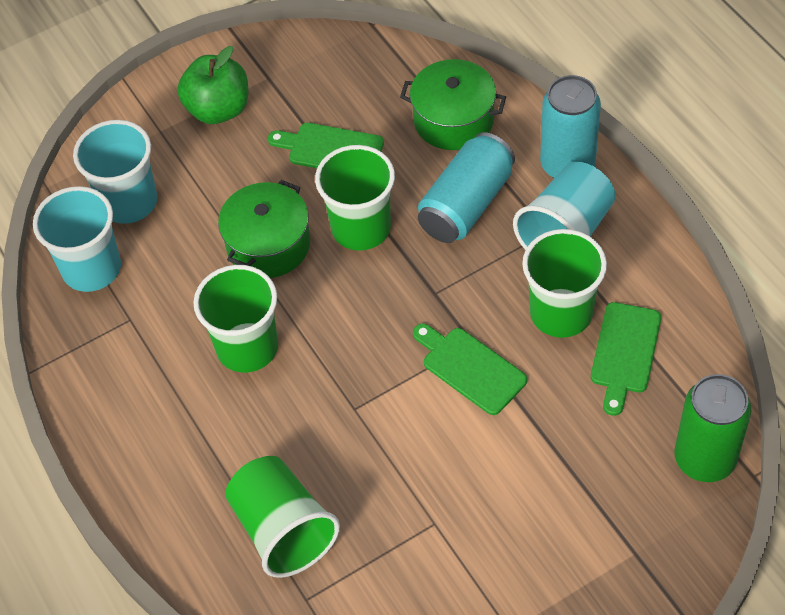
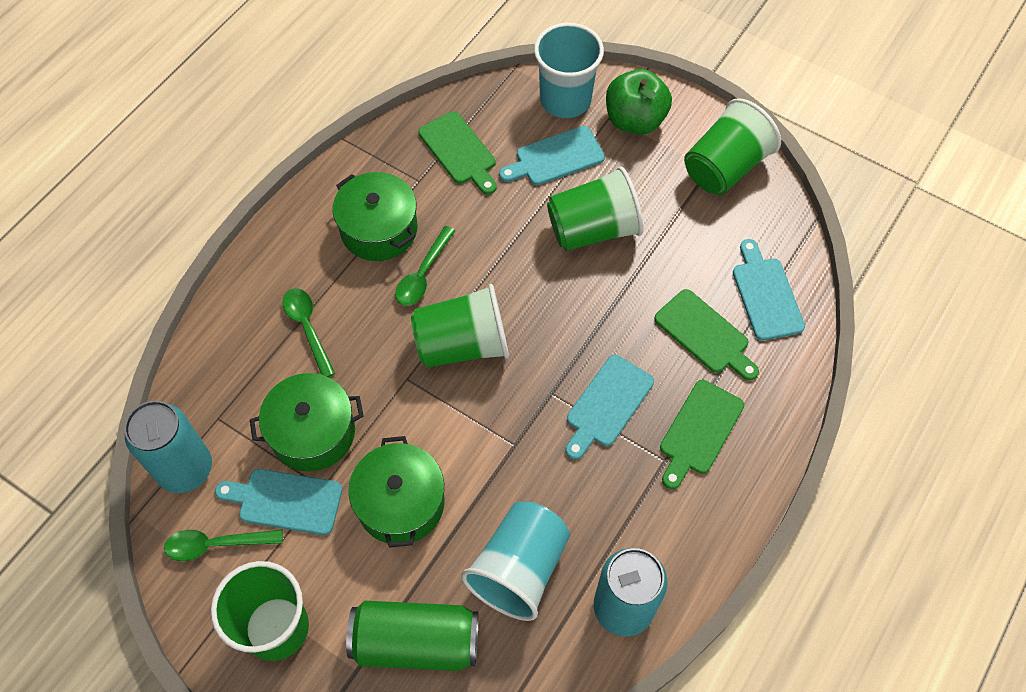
green pot: 2 -> 3
green spoon: 0 -> 3
turquoise cup: 3 -> 2
turquoise cutting board: 0 -> 4

